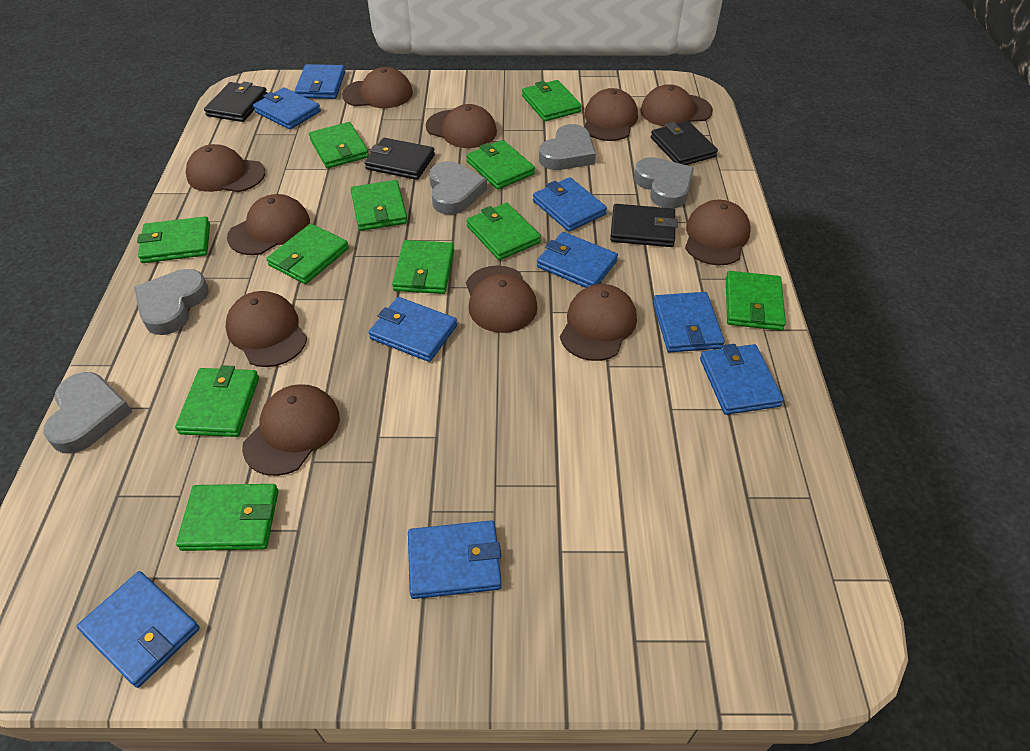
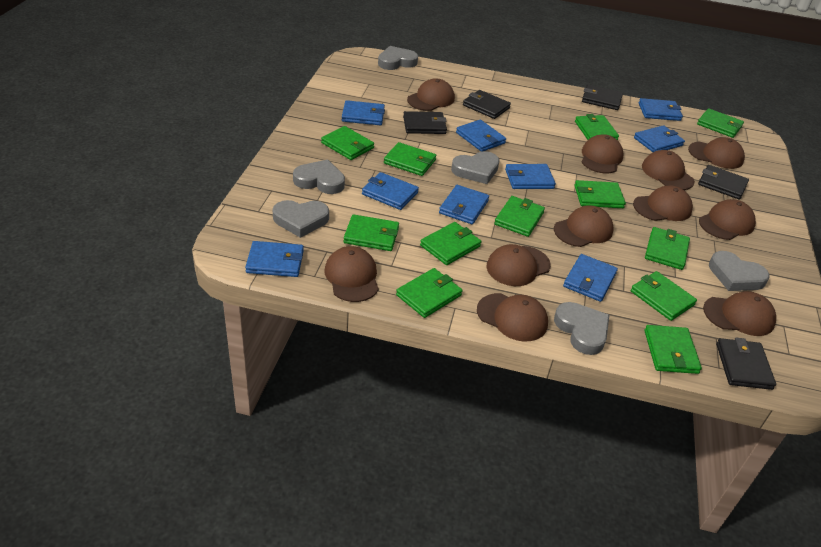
black wallet: 4 -> 5
green wallet: 11 -> 12
grey heart: 5 -> 6

